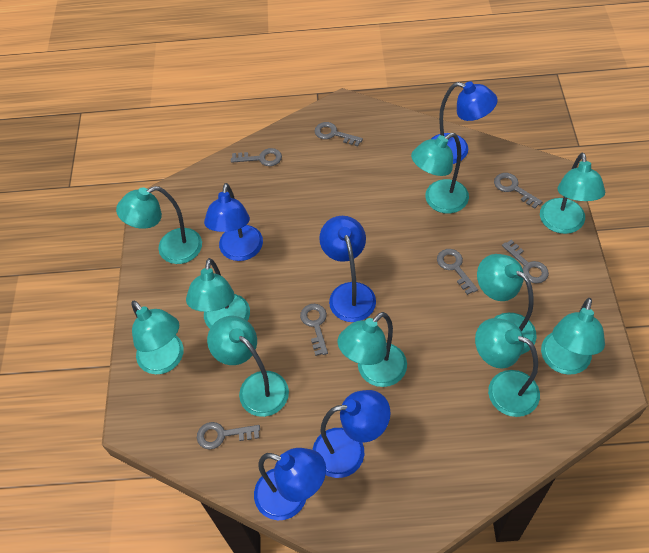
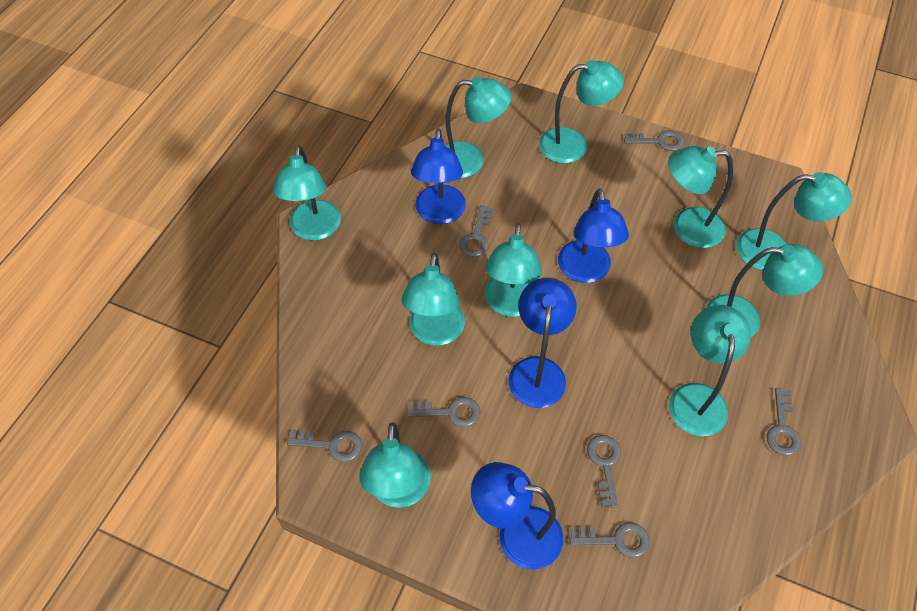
blue lamp: 5 -> 4

